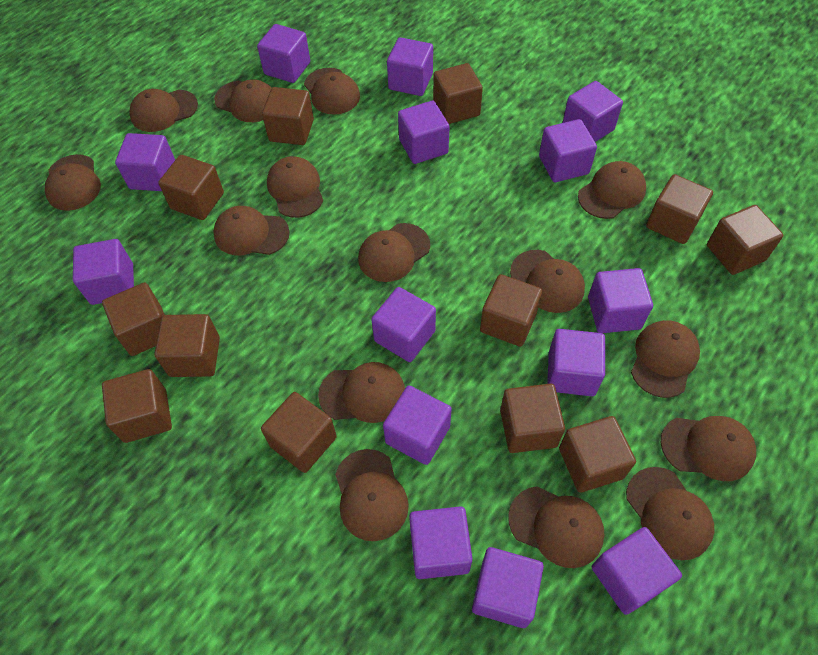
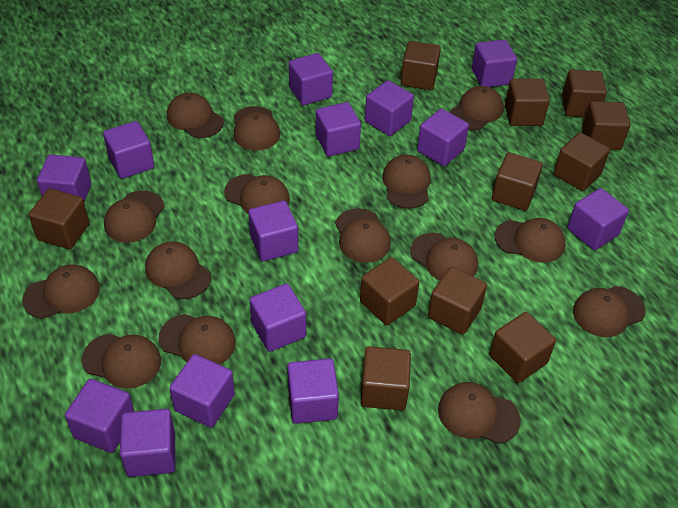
brown cube: 12 -> 11

